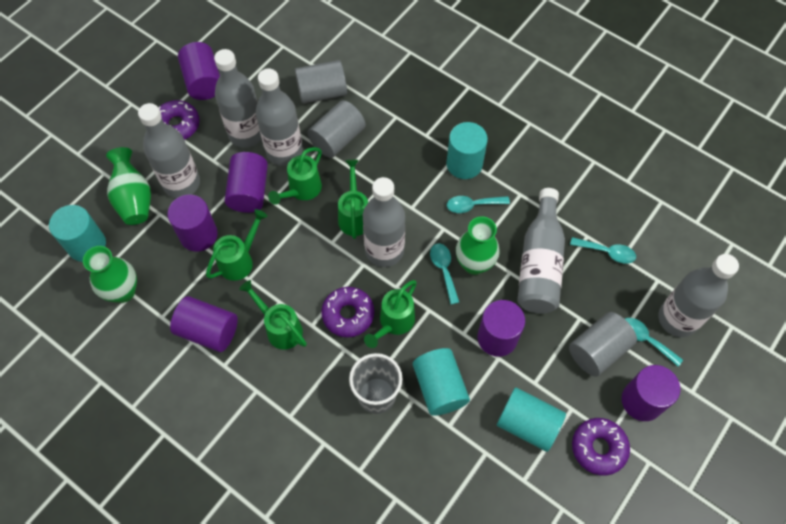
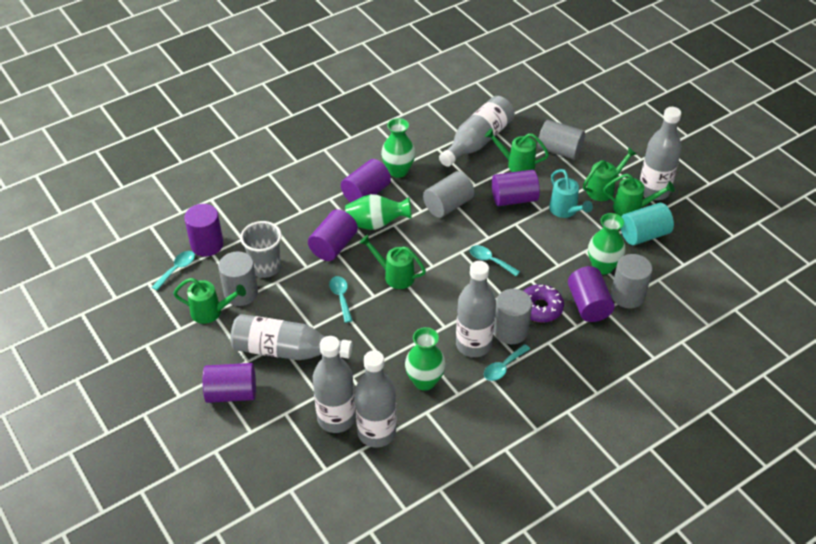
green vase: 3 -> 4
grey cylinder: 3 -> 5
purple donut: 3 -> 1
turquoise cylinder: 4 -> 1
turquoise watering can: 0 -> 1

